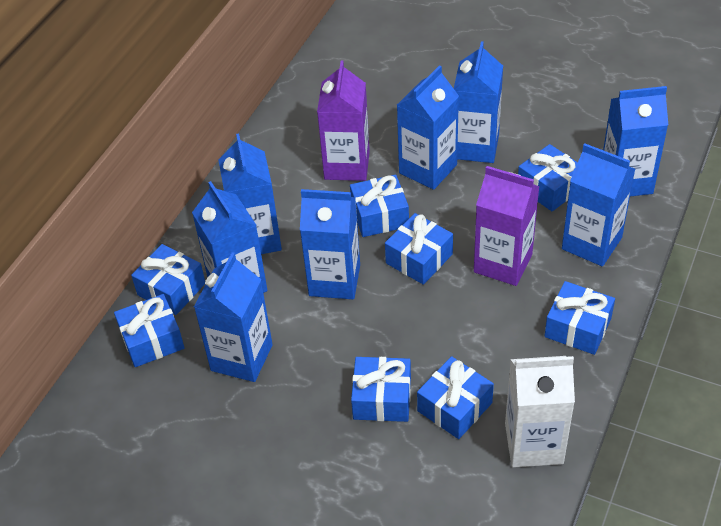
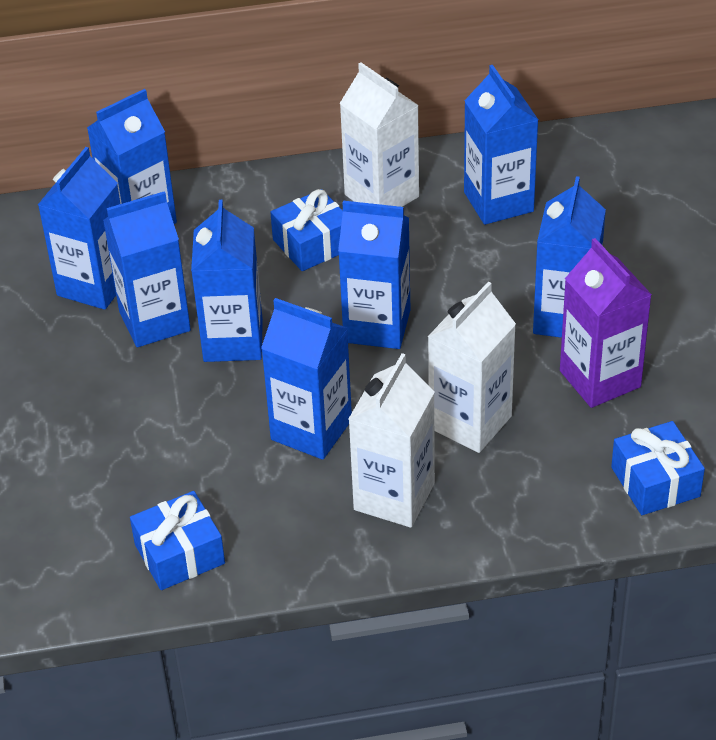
blue gift: 8 -> 3
purple carton: 2 -> 1
white carton: 1 -> 3

